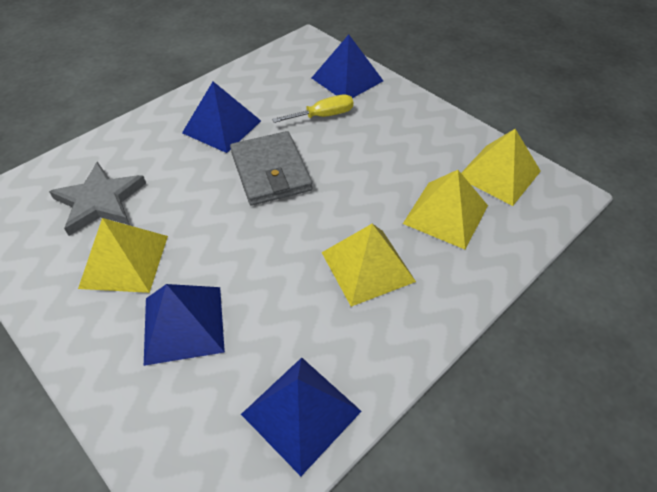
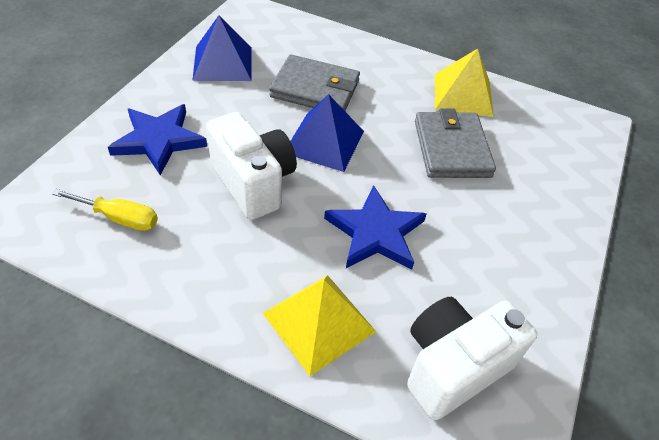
blue pyramid: 4 -> 2
blue star: 0 -> 2
grey star: 1 -> 0
grey wallet: 1 -> 2
white camera: 0 -> 2
yellow pyramid: 4 -> 2

